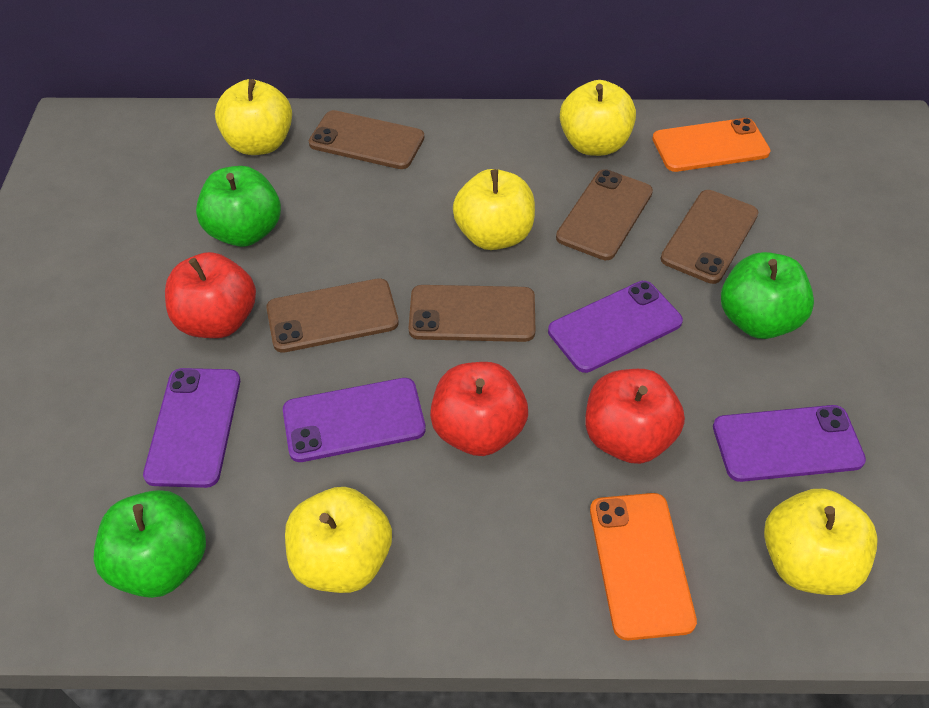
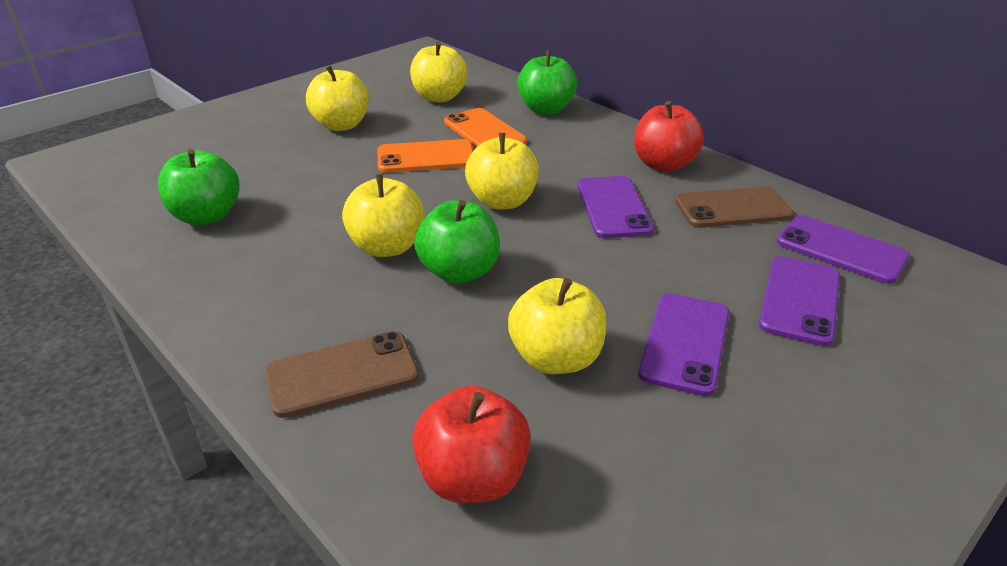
brown phone: 5 -> 2
red apple: 3 -> 2

